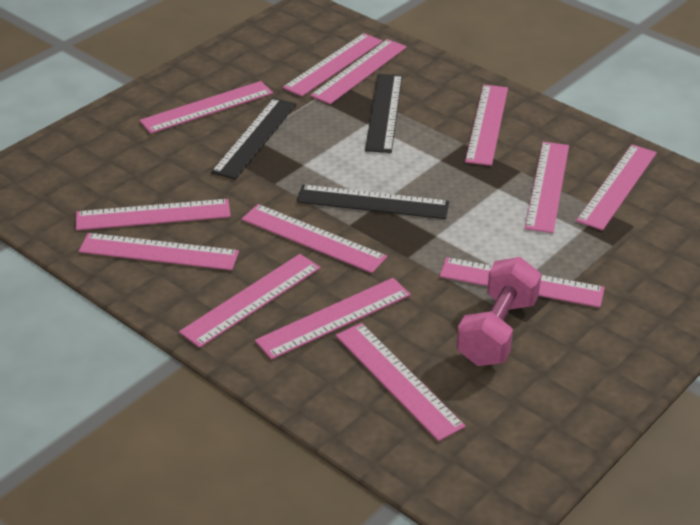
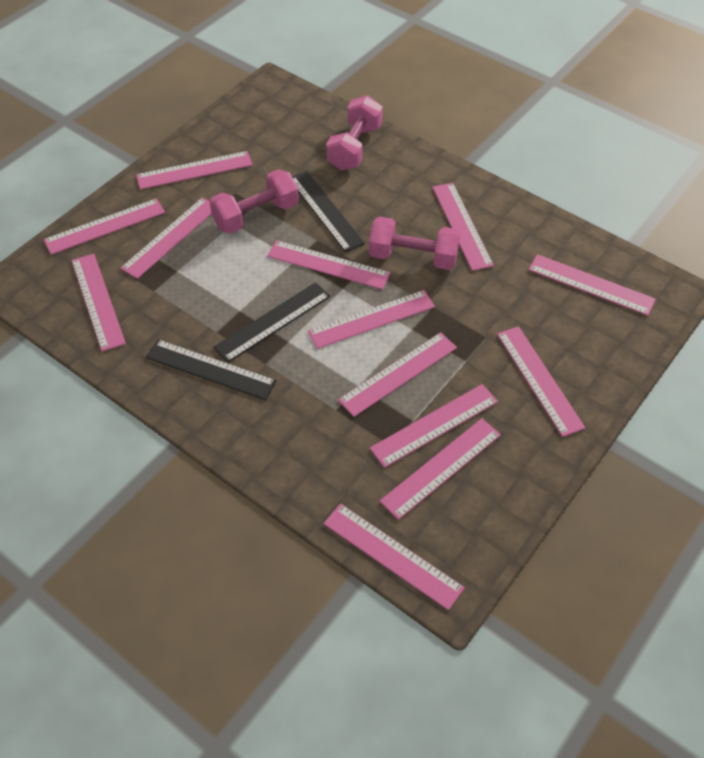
pink dumbbell: 1 -> 3

